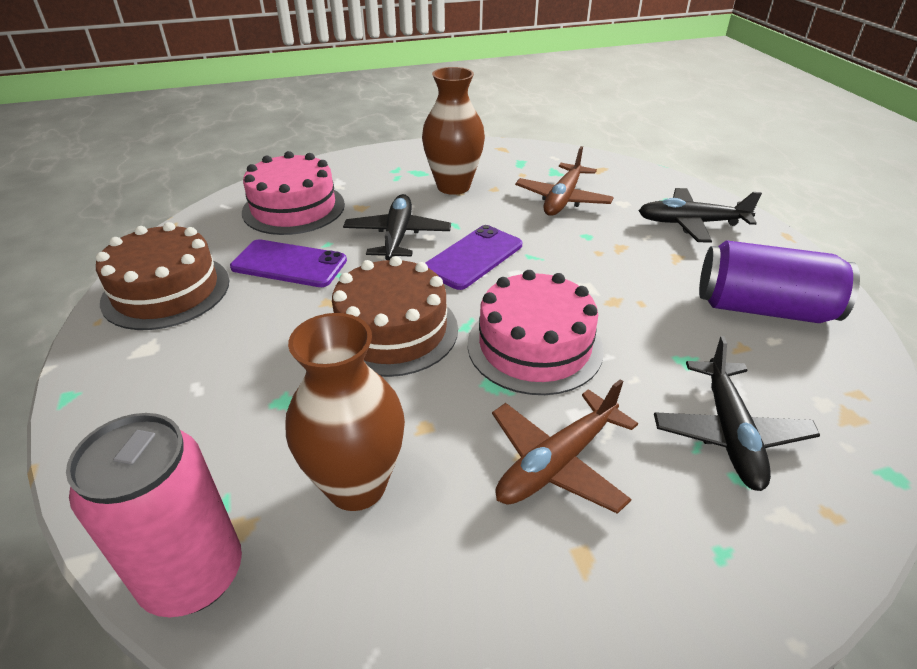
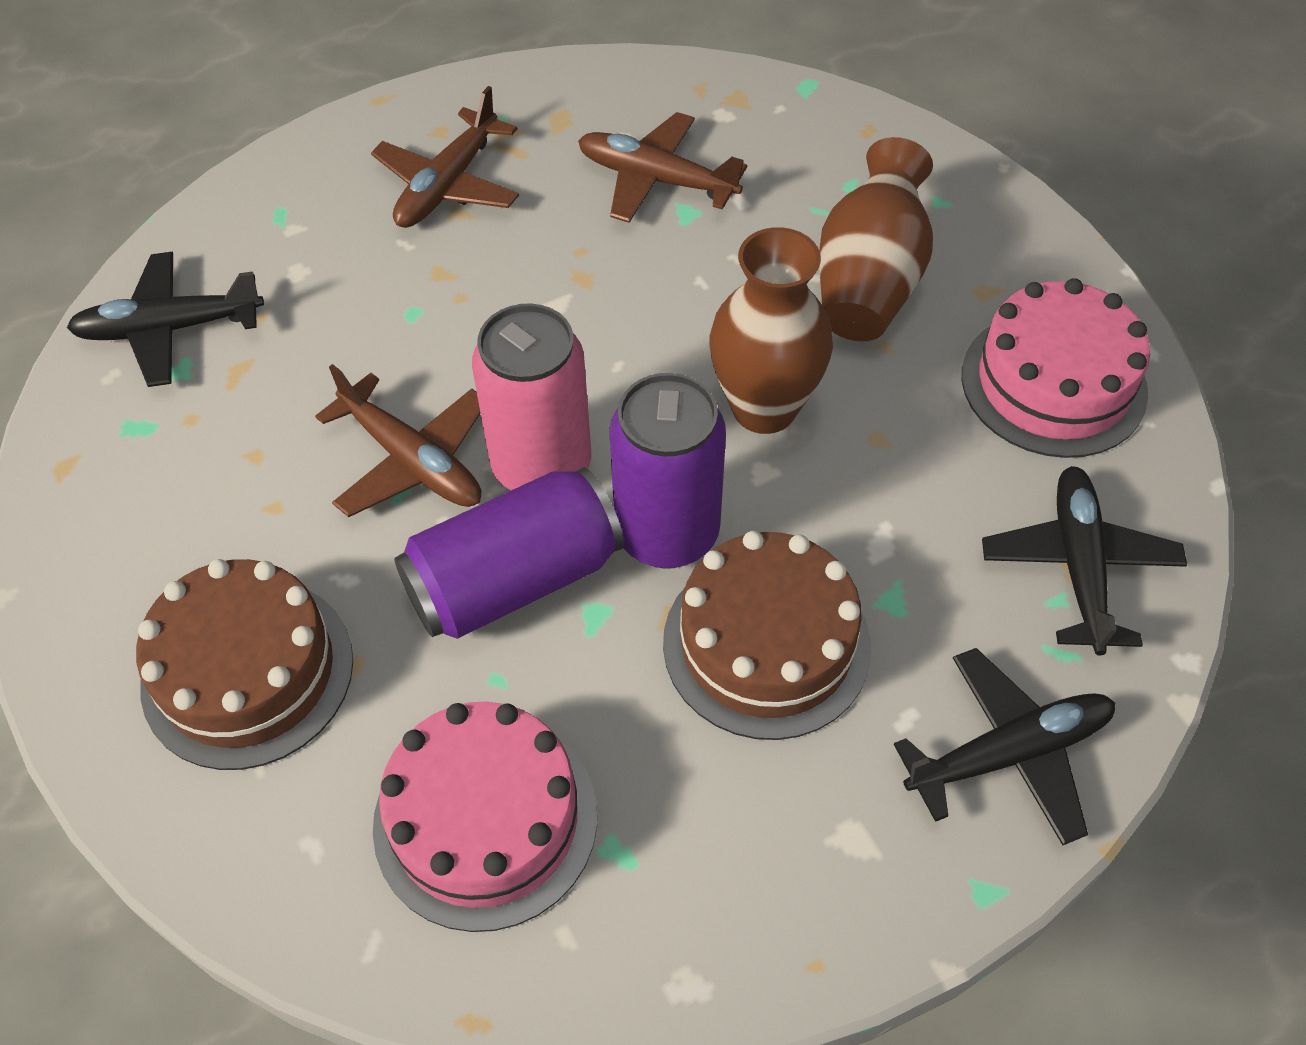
brown plane: 2 -> 3
purple can: 1 -> 2
purple phone: 2 -> 0

